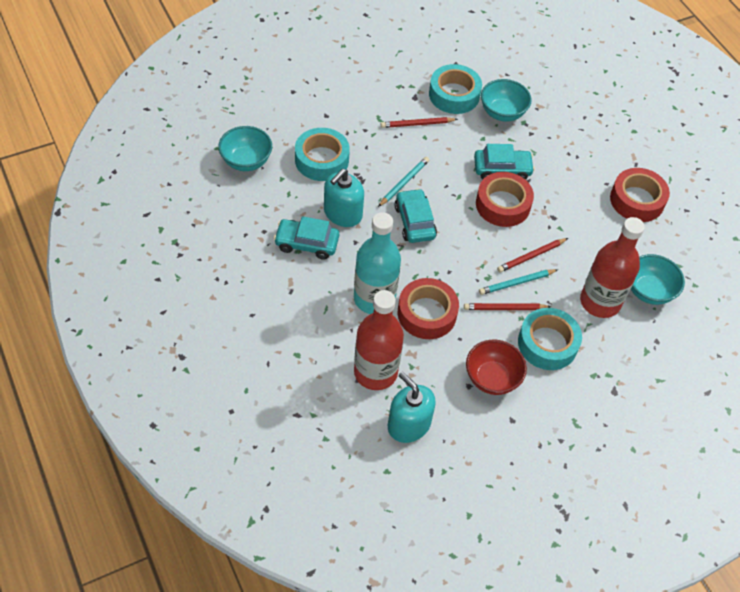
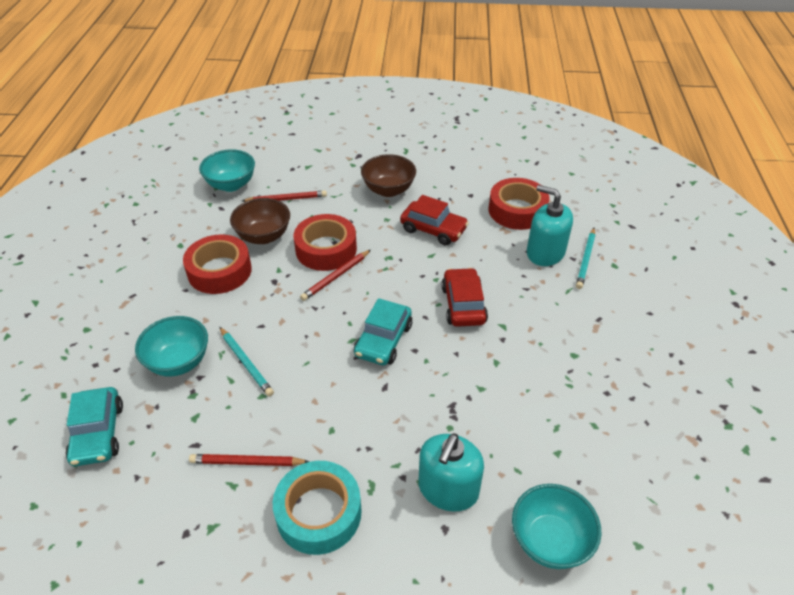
brown bowl: 0 -> 2
red bottle: 2 -> 0
red bowl: 1 -> 0
red car: 0 -> 2
turquoise bottle: 1 -> 0
turquoise car: 3 -> 2
turquoise tape: 3 -> 1

